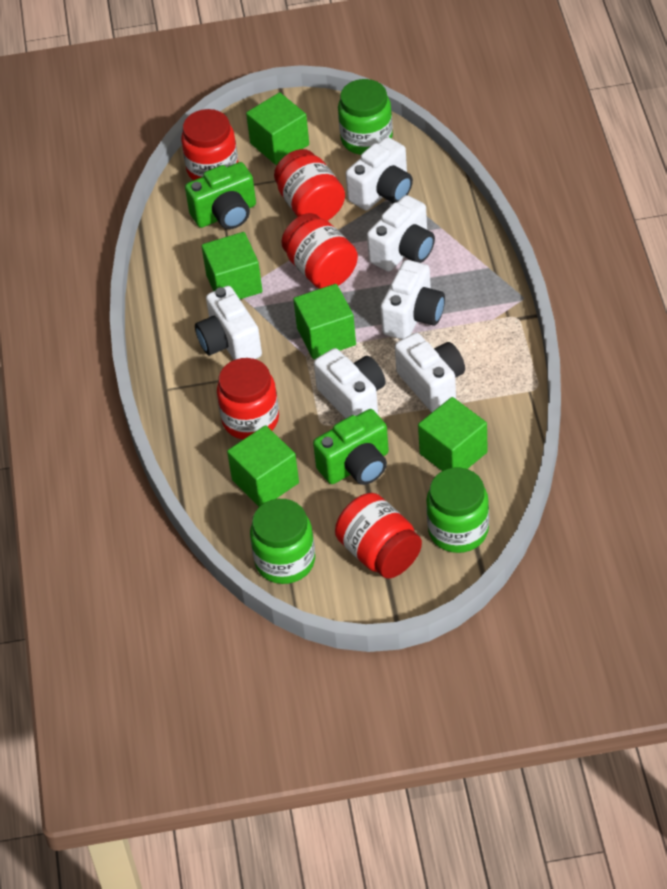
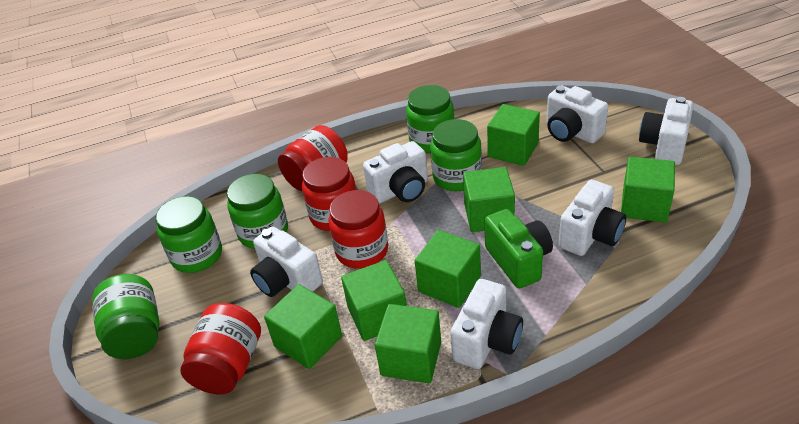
green camera: 2 -> 1
green cube: 5 -> 7
green jar: 3 -> 5
red jar: 5 -> 4

